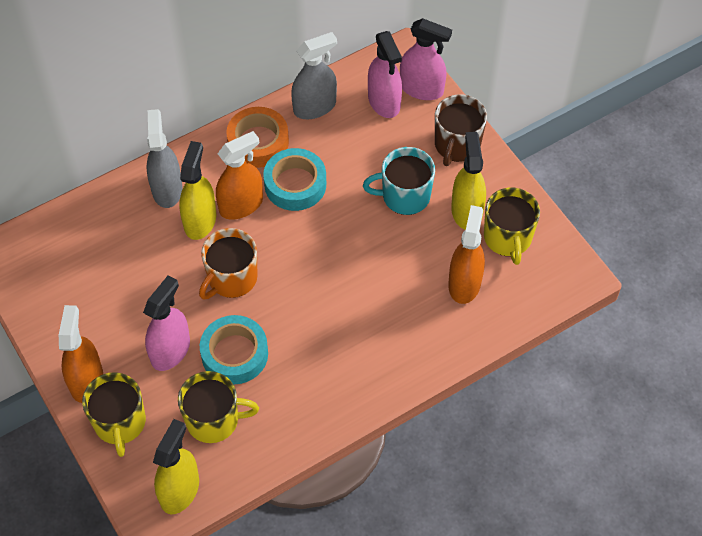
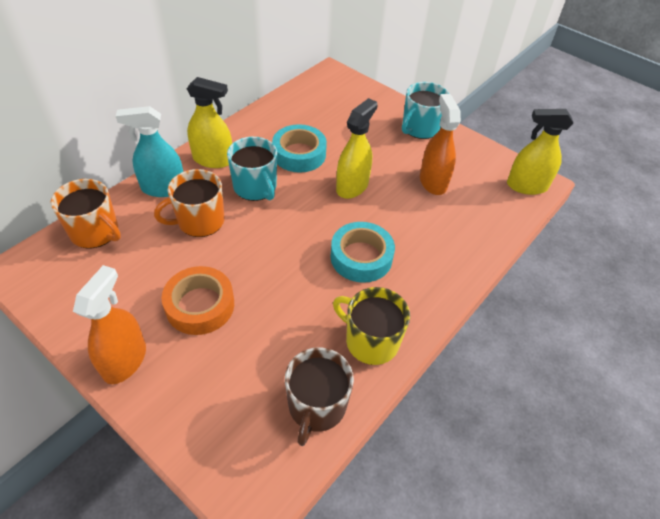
grey spray bottle: 2 -> 0
orange mug: 1 -> 2
orange spray bottle: 3 -> 2
pink spray bottle: 3 -> 0
turquoise mug: 1 -> 2
turquoise spray bottle: 0 -> 1
yellow mug: 3 -> 1

